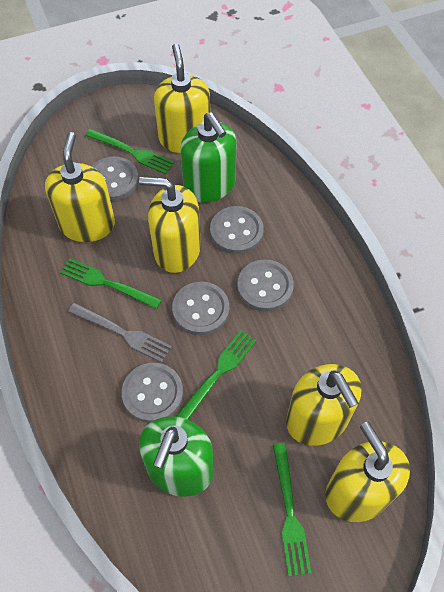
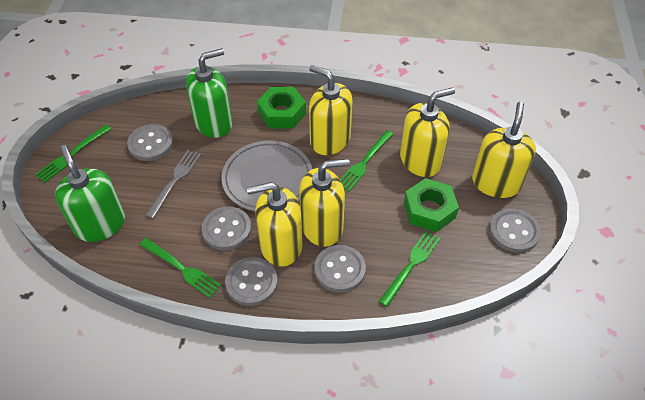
green nut: 0 -> 2
grey plate: 0 -> 1

